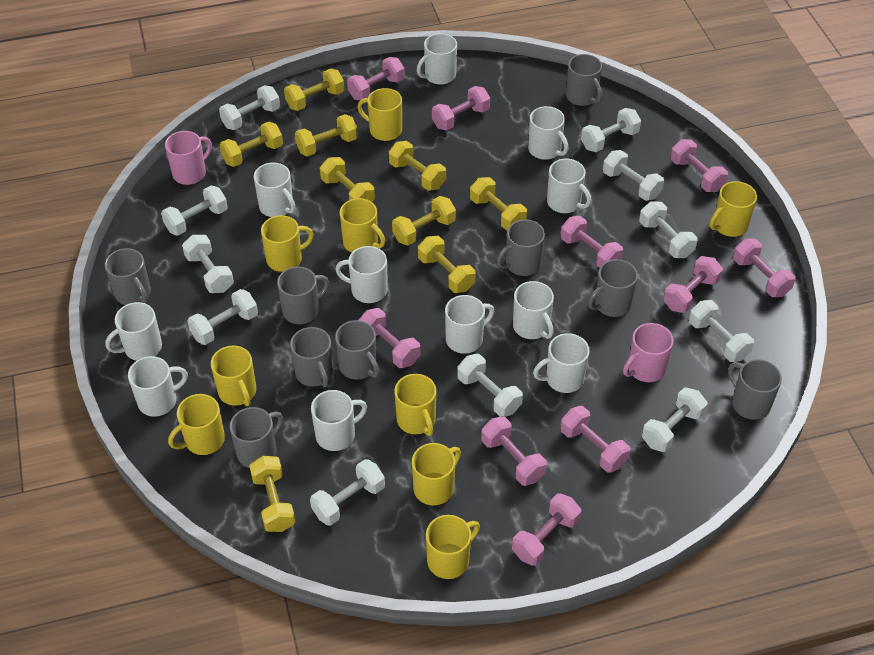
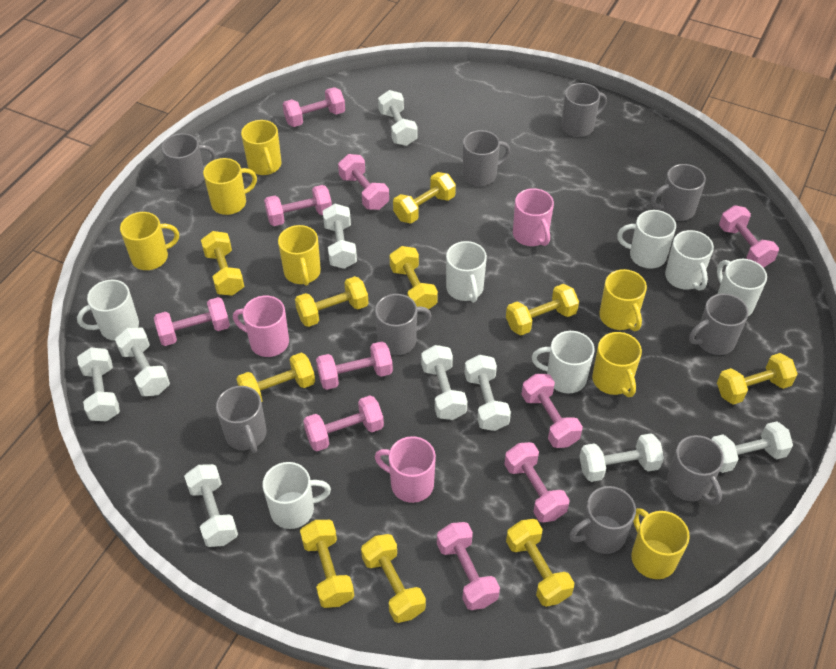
pink mug: 2 -> 3
white dumbbell: 11 -> 9
white mug: 11 -> 7
yellow dumbbell: 9 -> 10
yellow mug: 9 -> 7

